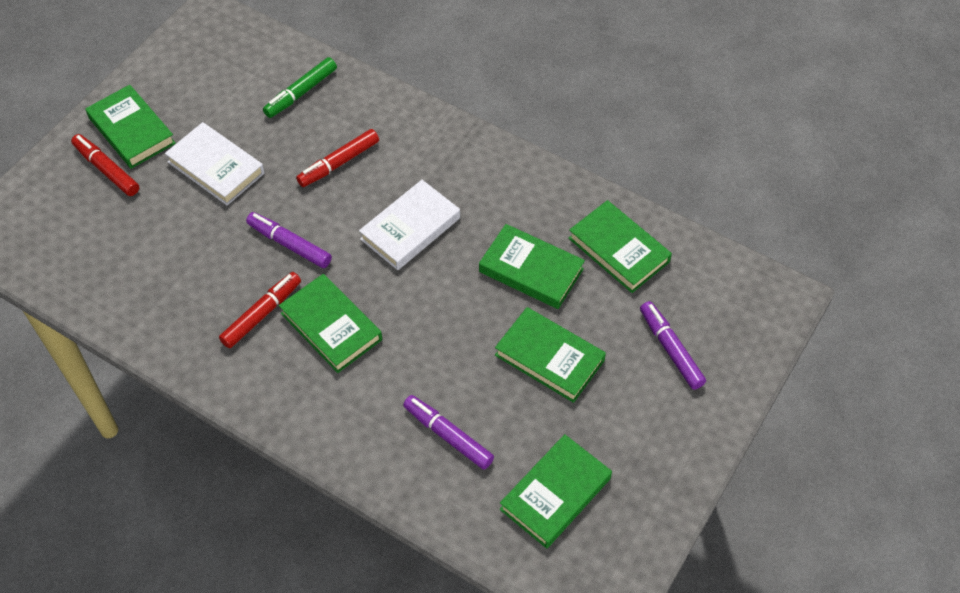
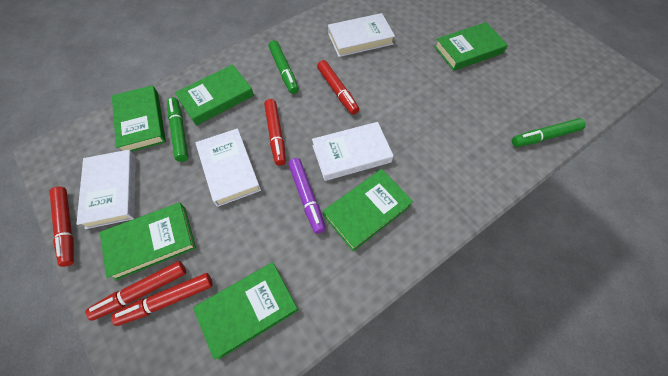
green marker: 1 -> 3
purple marker: 3 -> 1
red marker: 3 -> 5
white book: 2 -> 4

